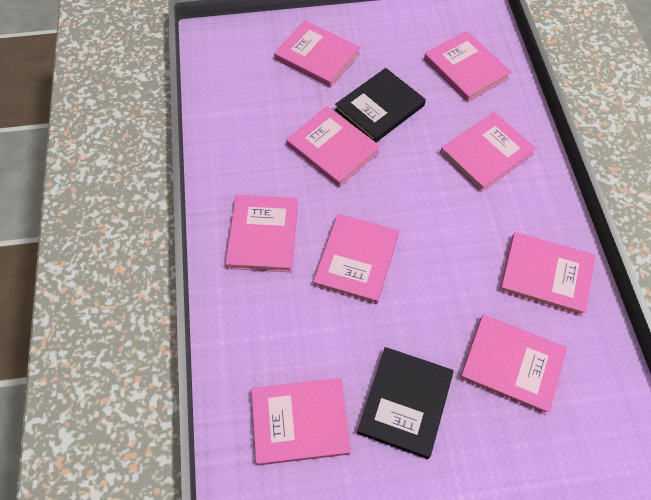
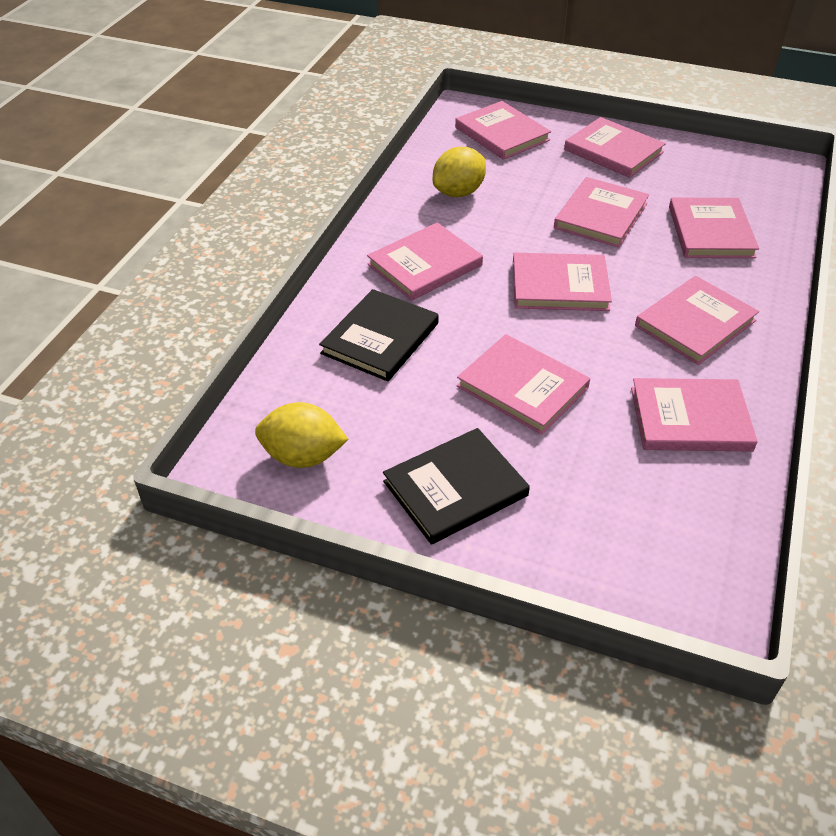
yellow lemon: 0 -> 2

